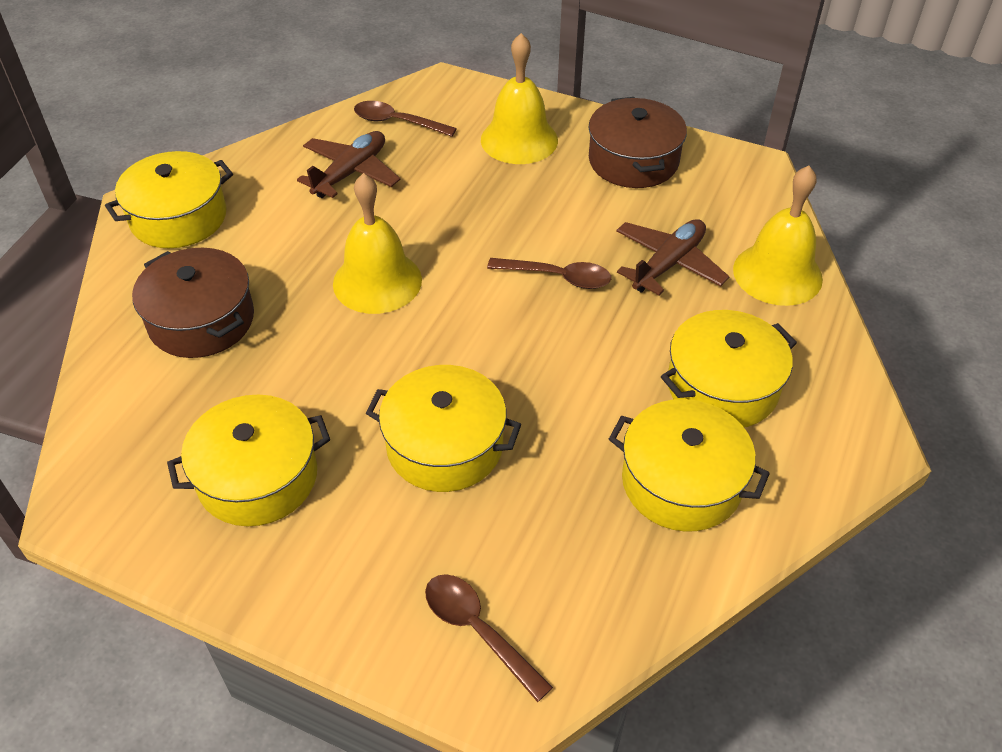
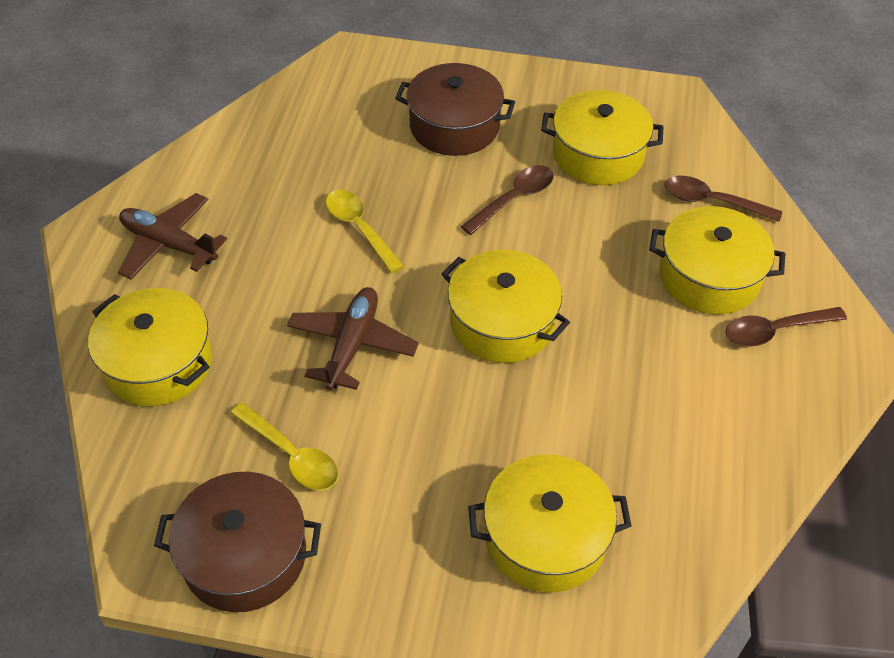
yellow bell: 3 -> 0
yellow spoon: 0 -> 2

